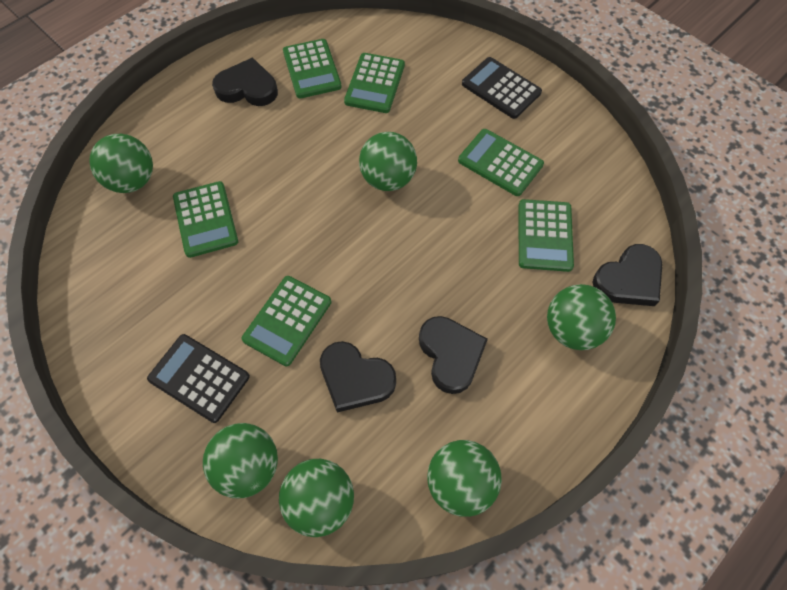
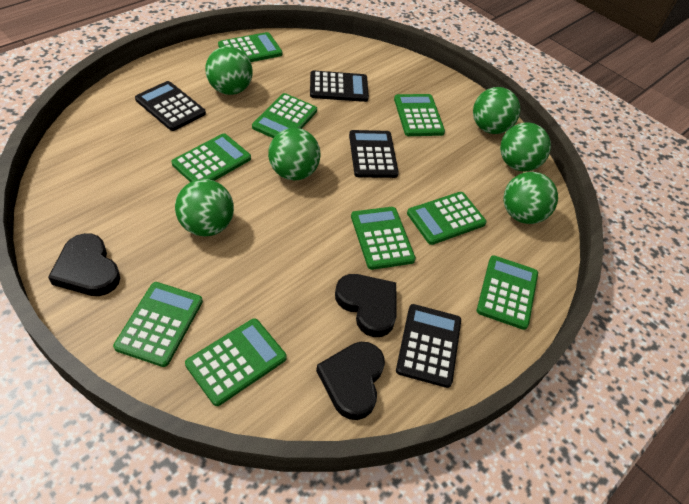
black calculator: 2 -> 4
black heart: 4 -> 3
green calculator: 6 -> 9

